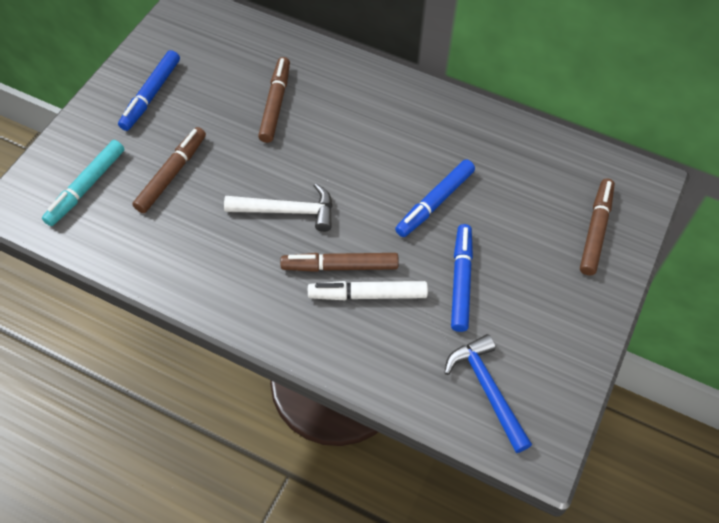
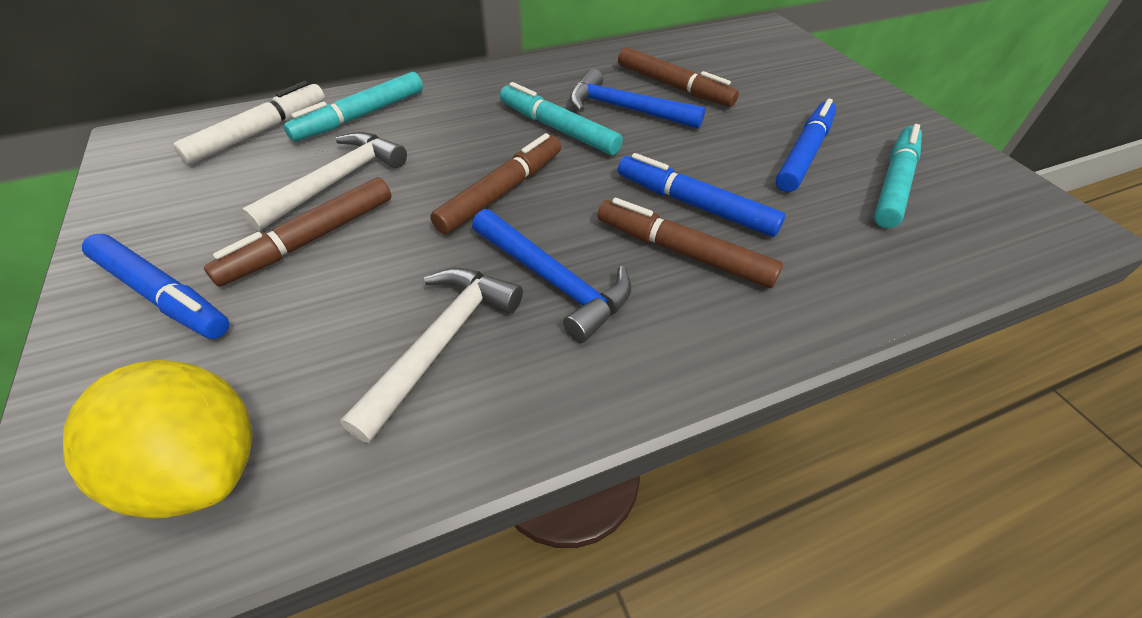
blue hammer: 1 -> 2
turquoise marker: 1 -> 3
white hammer: 1 -> 2
yellow lemon: 0 -> 1

